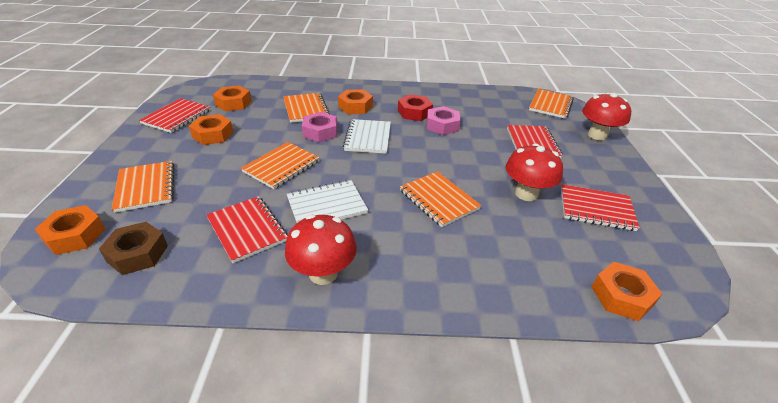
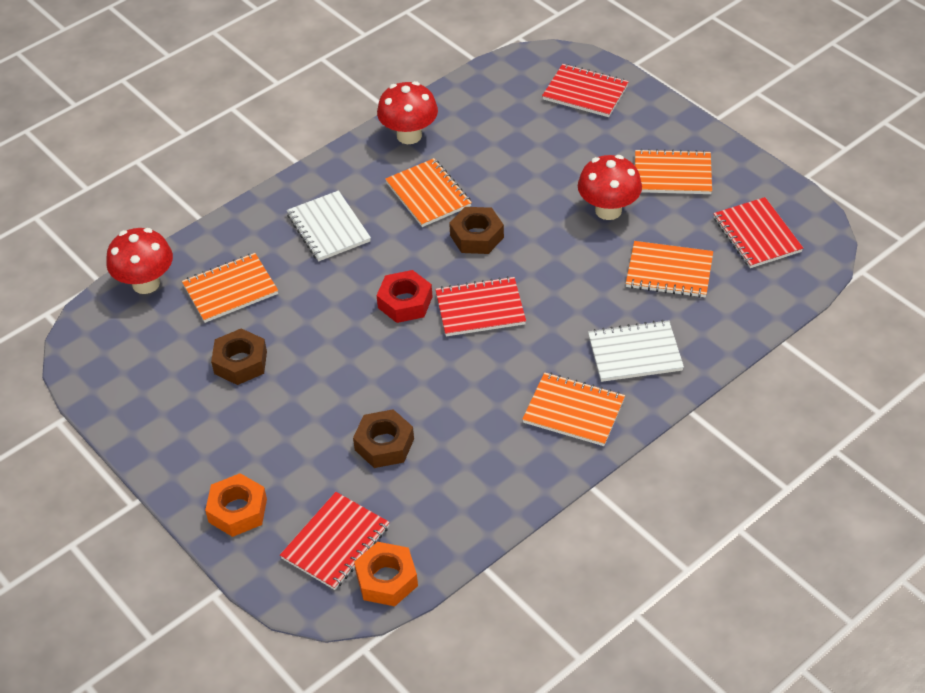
brown nut: 1 -> 3
orange nut: 5 -> 2
pink nut: 2 -> 0

